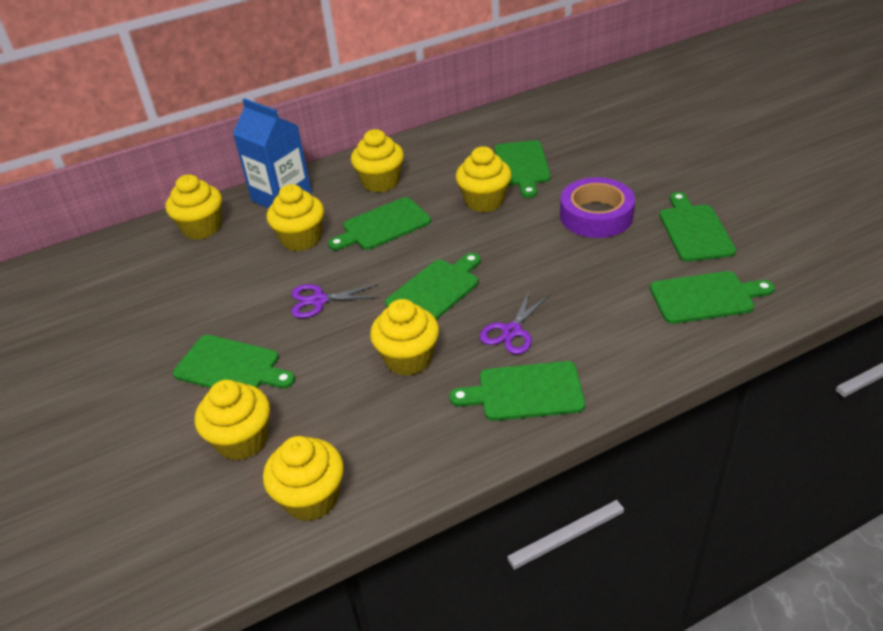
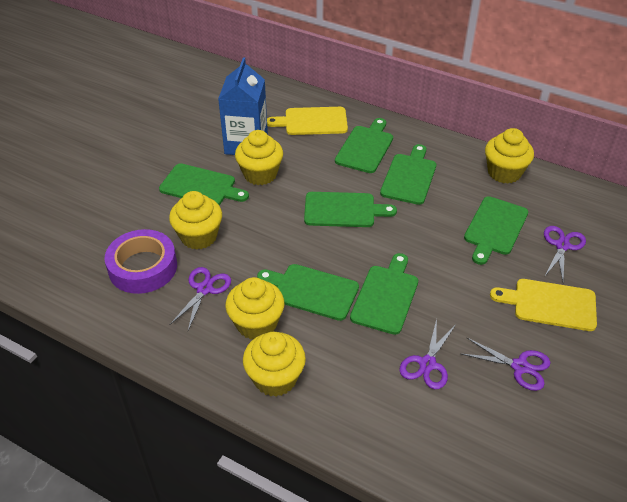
purple scissors: 2 -> 4
yellow cupcake: 7 -> 5
yellow cutting board: 0 -> 2

